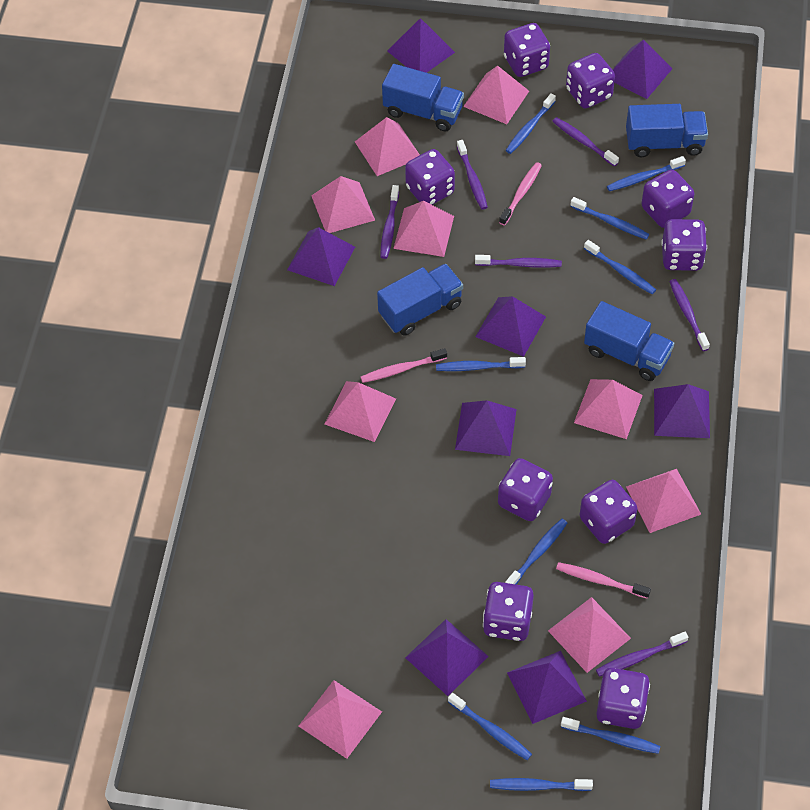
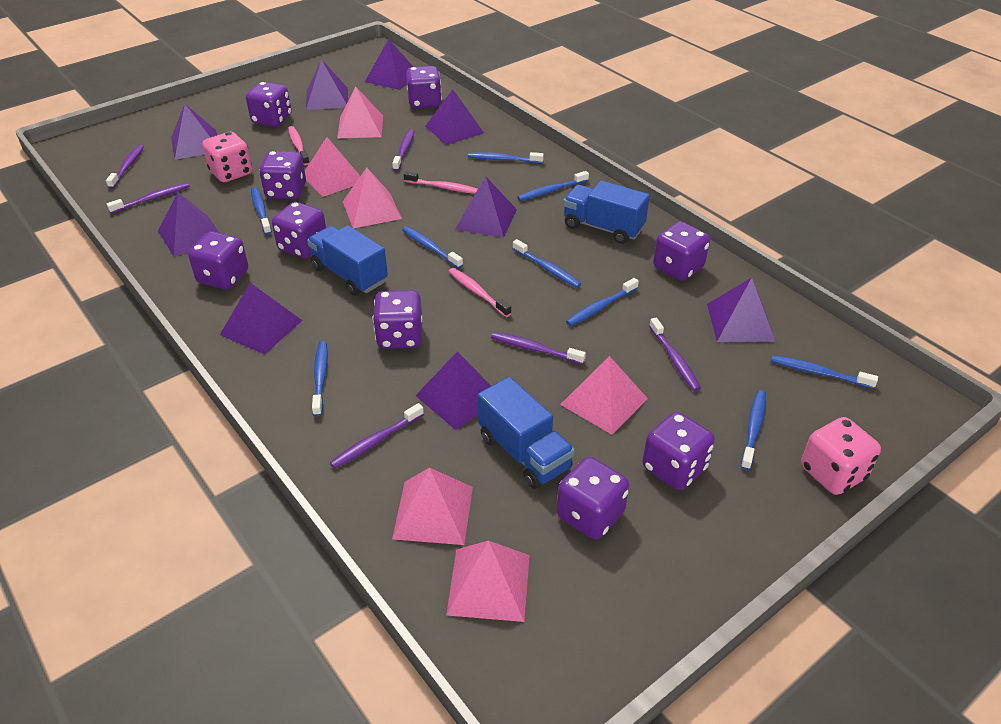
blue truck: 4 -> 3
pink dice: 0 -> 2
pink pyramid: 9 -> 6
purple pyramid: 8 -> 9

